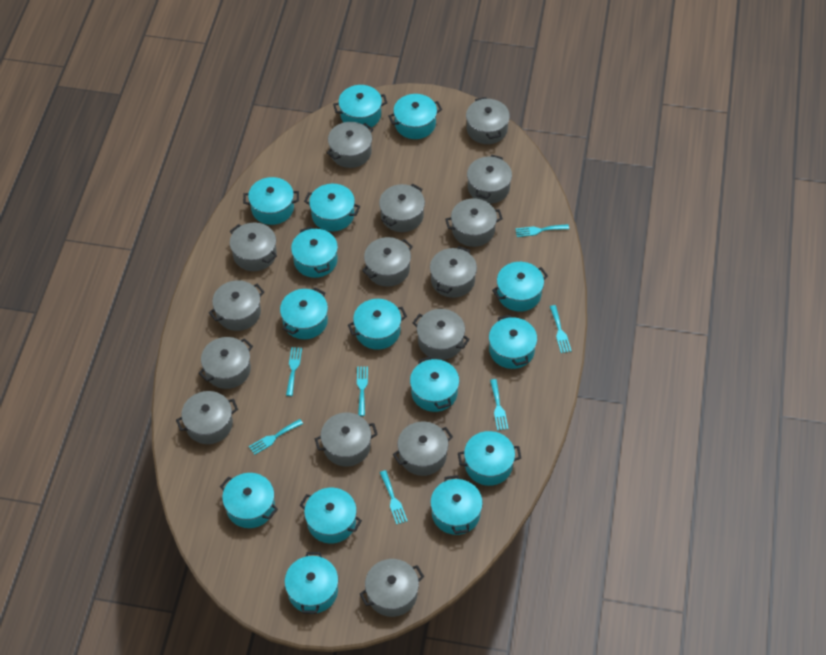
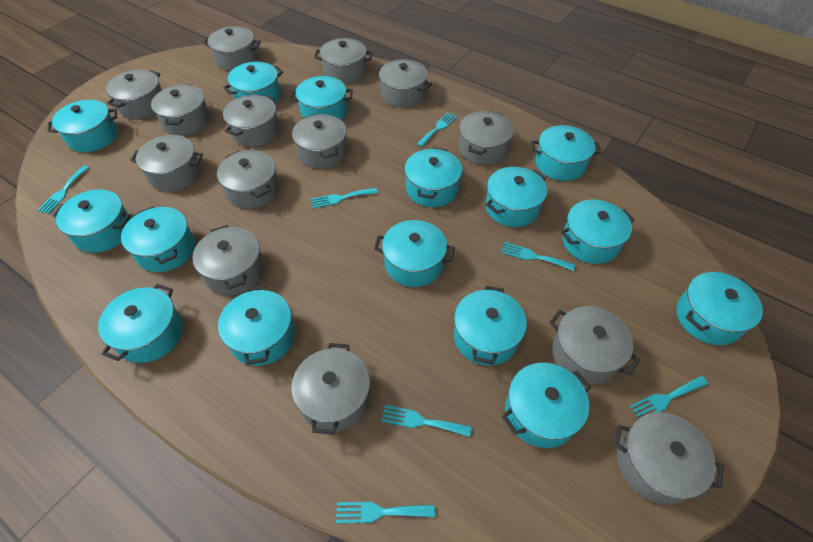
grey pot: 15 -> 14

